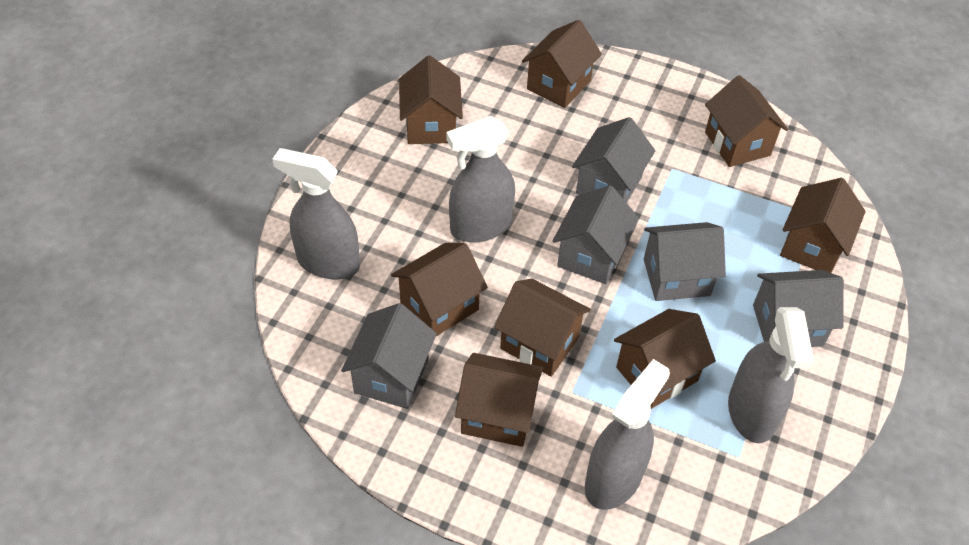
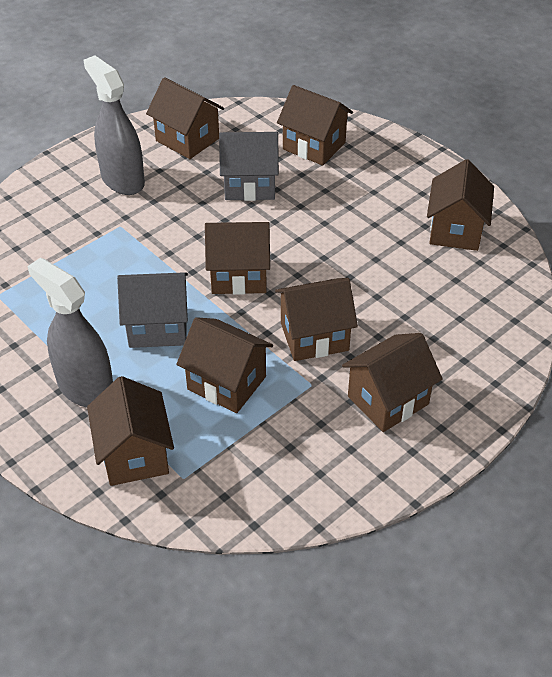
grey house: 5 -> 2
grey spray bottle: 4 -> 2

